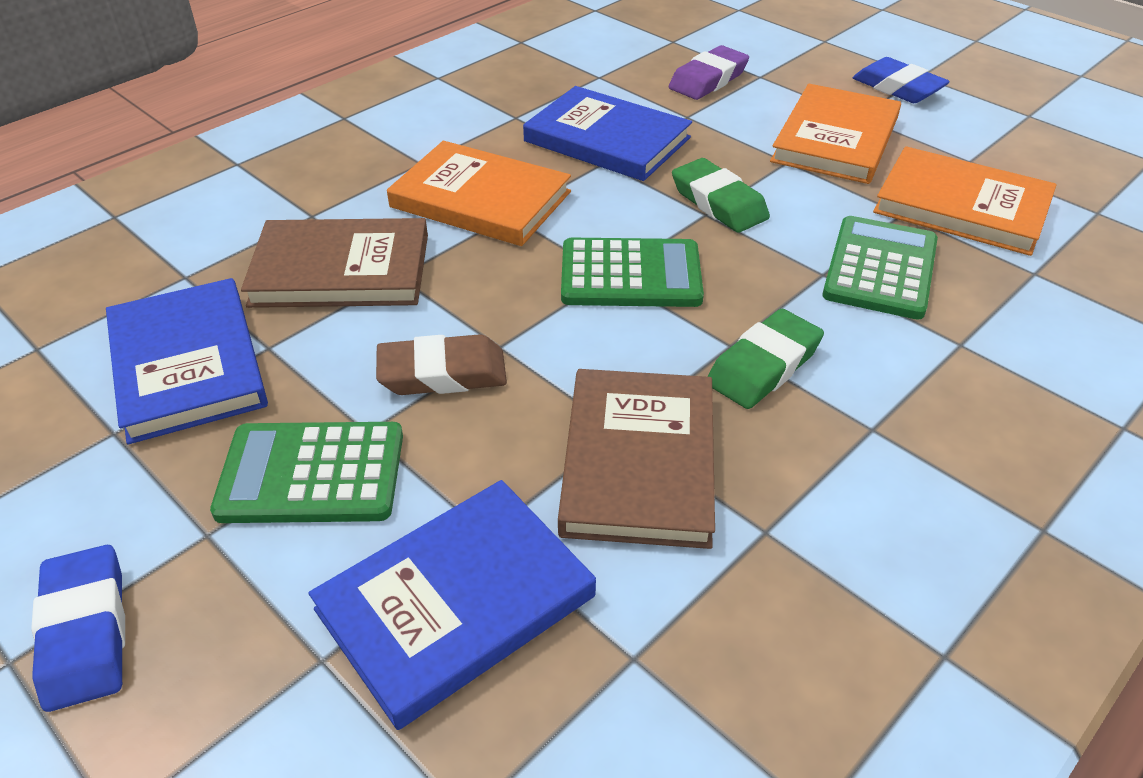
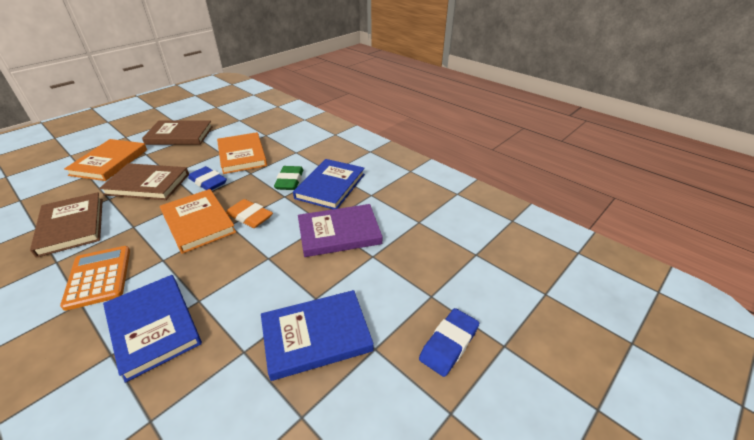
brown book: 2 -> 3
brown eraser: 1 -> 0
green calculator: 3 -> 0
green eraser: 2 -> 1
orange calculator: 0 -> 1
orange eraser: 0 -> 1
purple book: 0 -> 1
purple eraser: 1 -> 0

